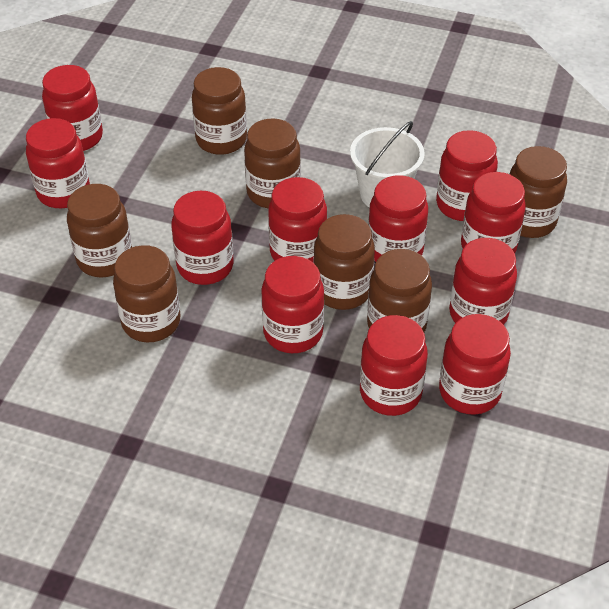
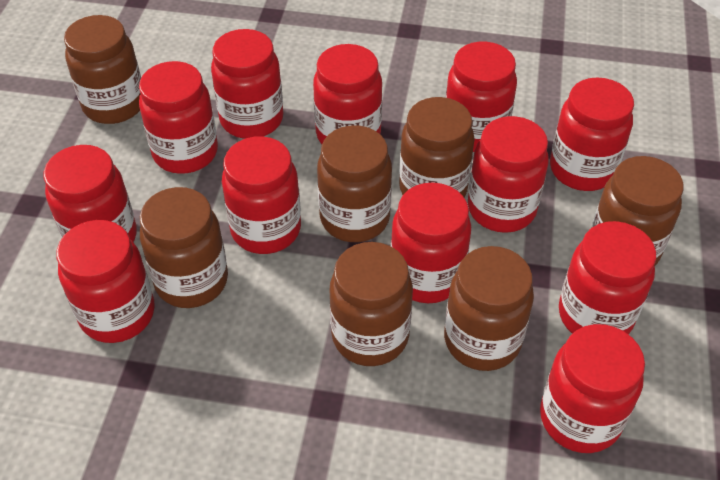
red jar: 11 -> 12
white bucket: 1 -> 0

